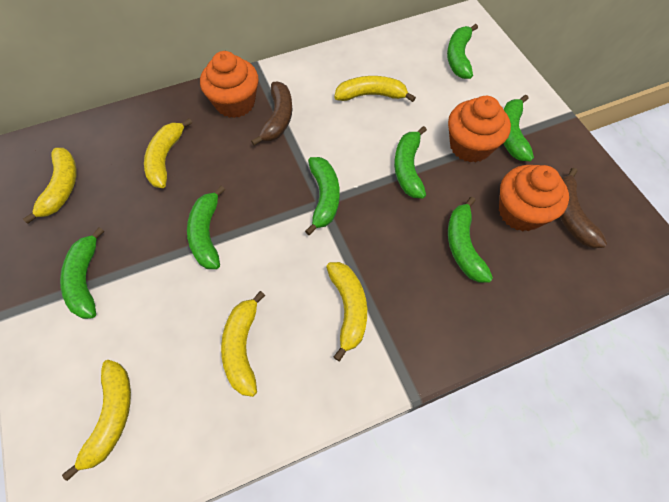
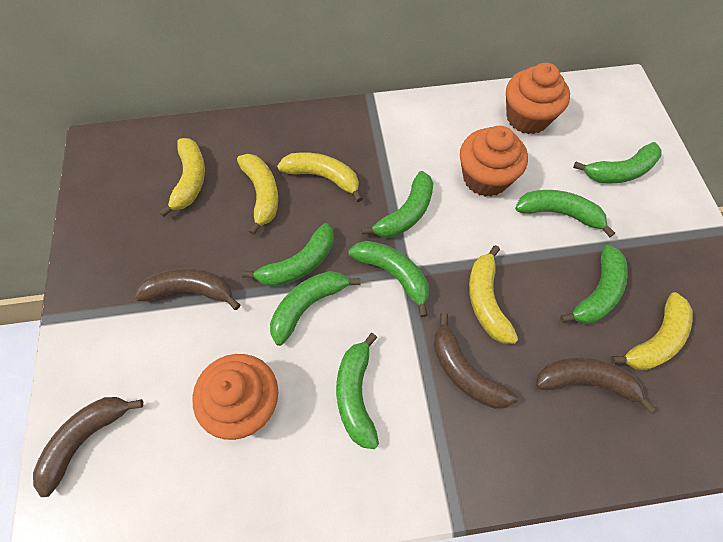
brown banana: 2 -> 4
green banana: 7 -> 8
yellow banana: 6 -> 5

